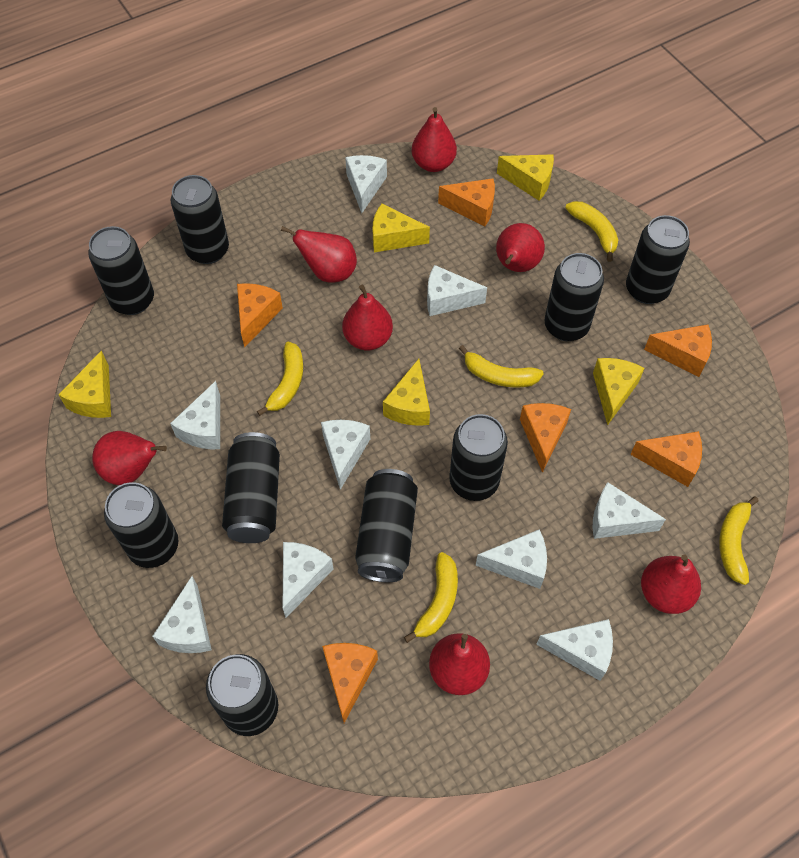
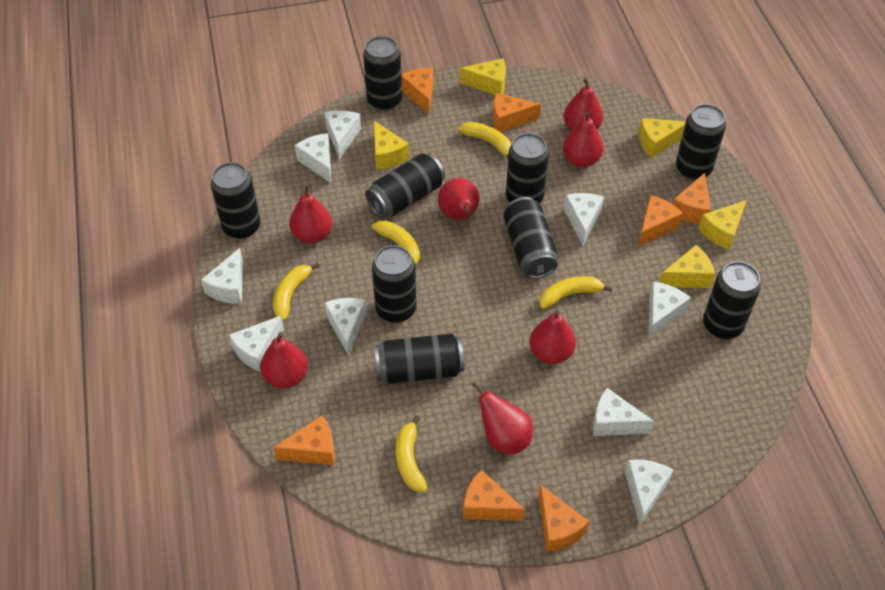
orange cheese: 6 -> 7

